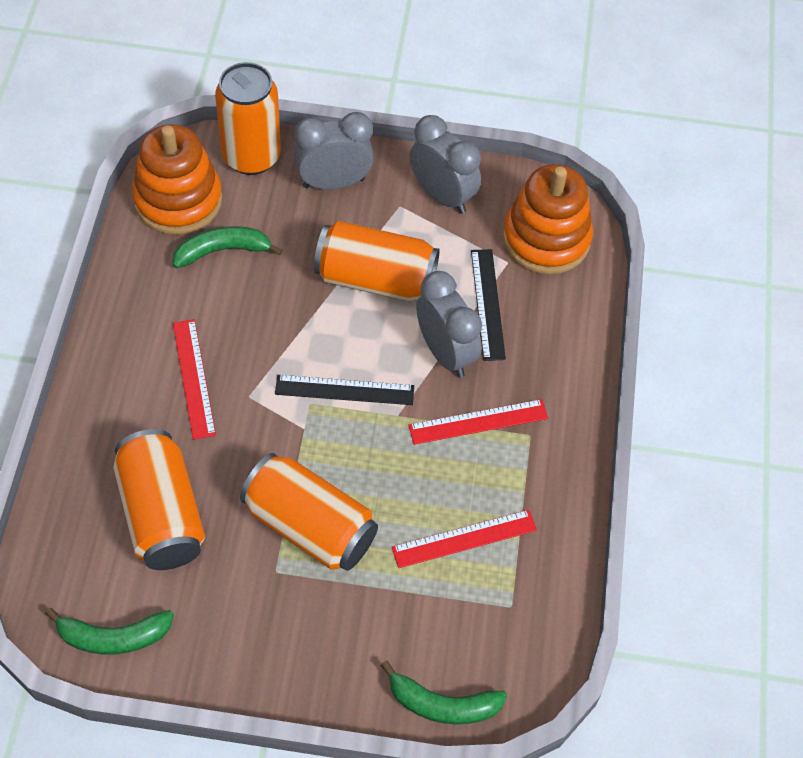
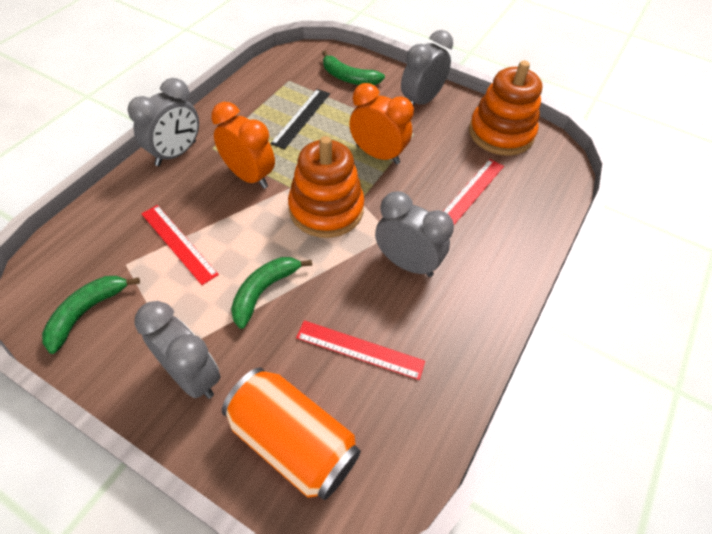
black ruler: 2 -> 1
grey clock: 3 -> 4
orange can: 4 -> 1
orange clock: 0 -> 2

